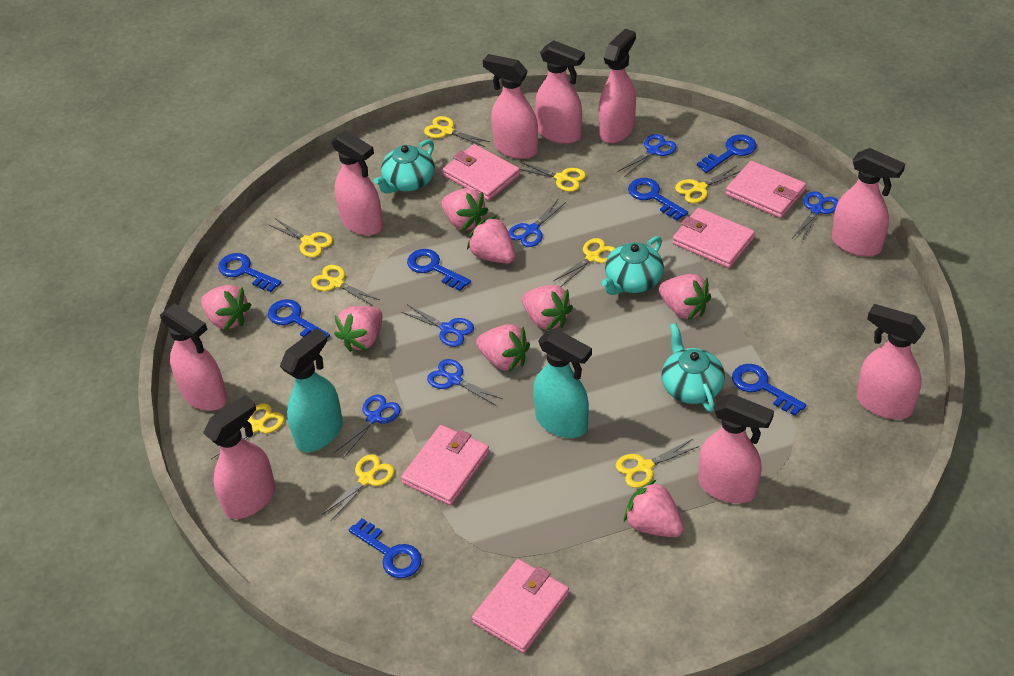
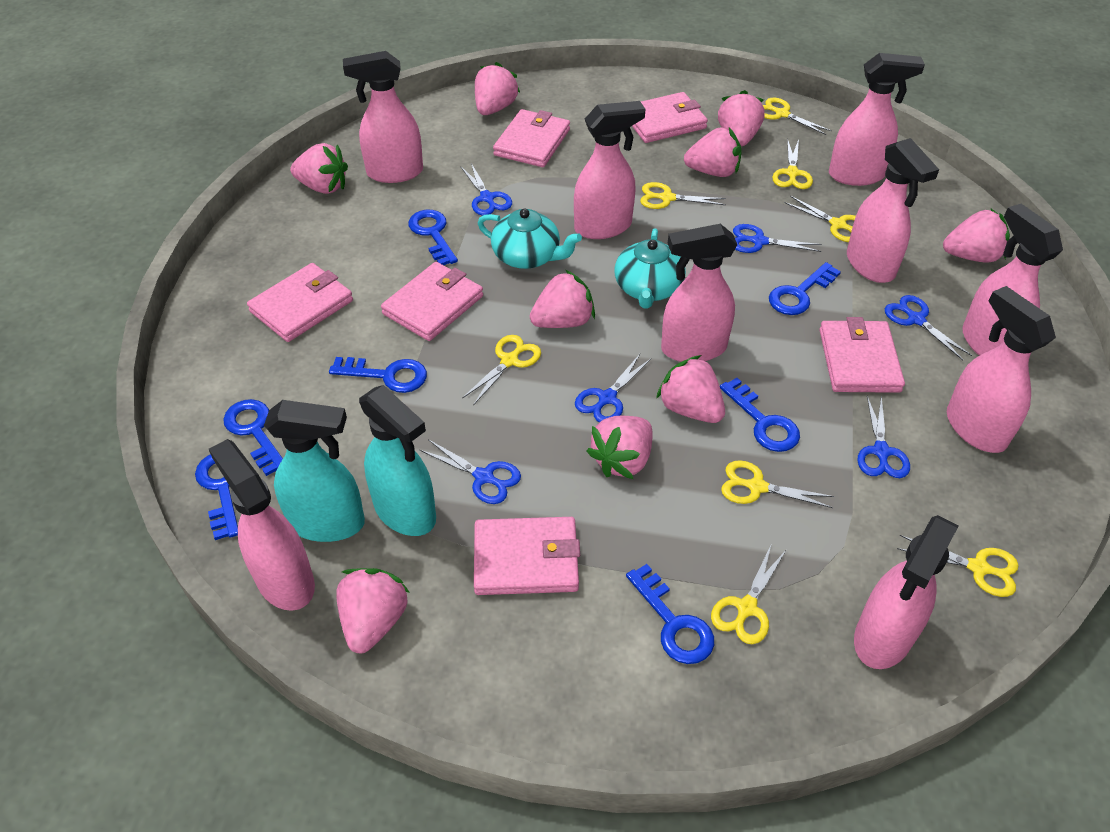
pink strawberry: 8 -> 9
pink wallet: 5 -> 6
turquoise teapot: 3 -> 2
yellow scissors: 9 -> 8

